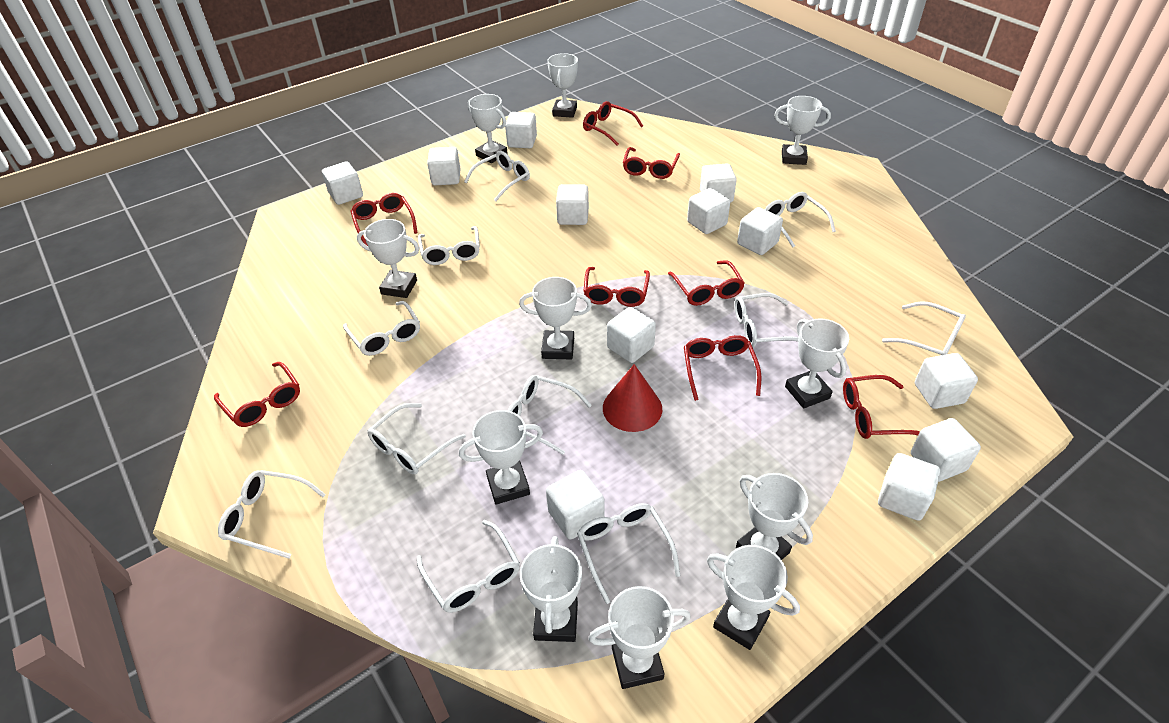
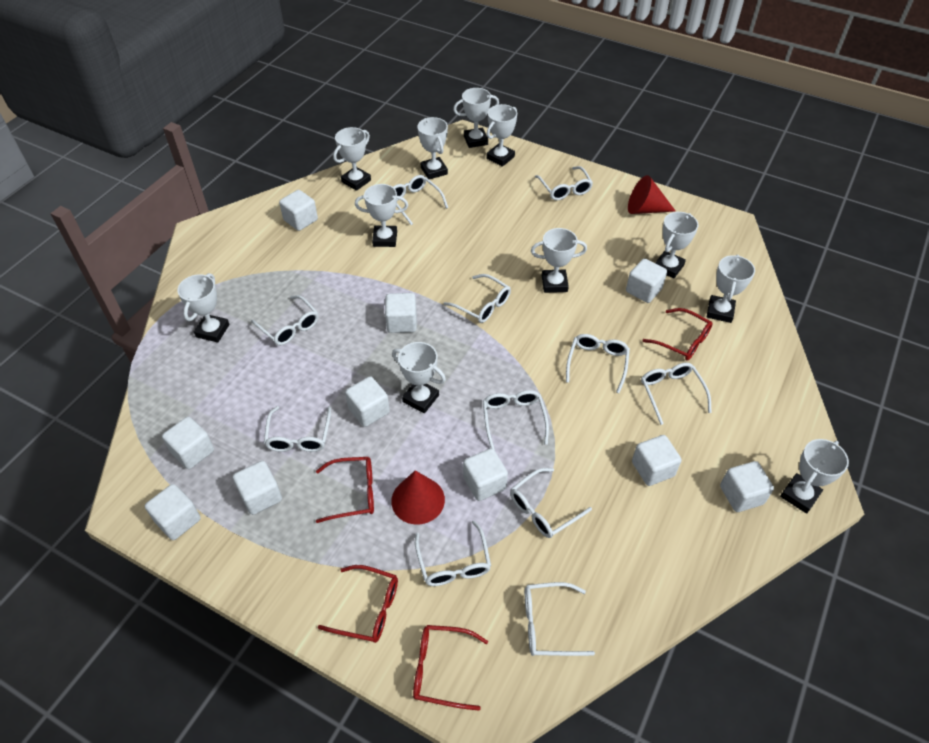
red cone: 1 -> 2
red glasses: 8 -> 4
white cube: 12 -> 10

